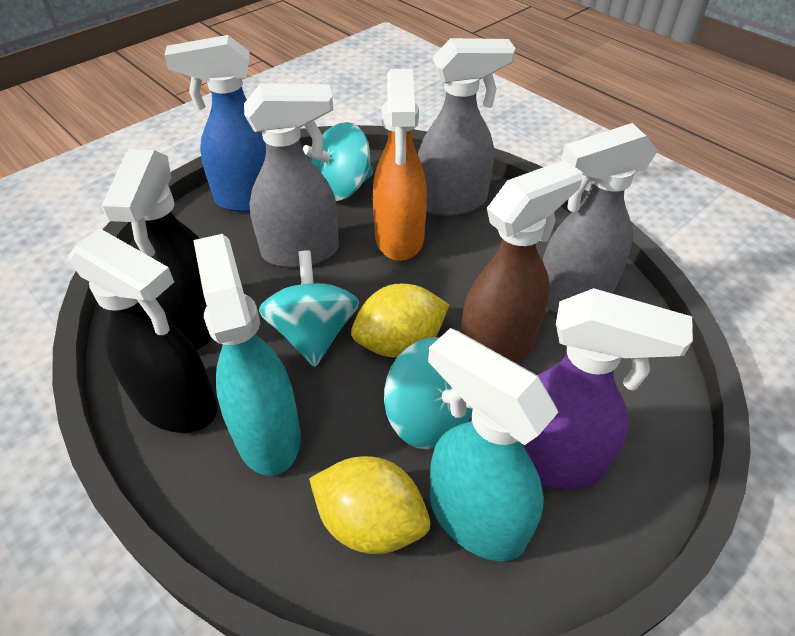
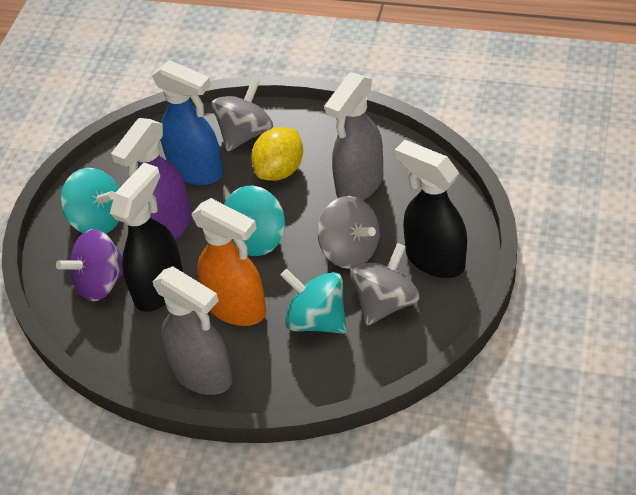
brown spray bottle: 1 -> 0
grey spinning top: 0 -> 3
grey spray bottle: 3 -> 2
purple spinning top: 0 -> 1
turquoise spray bottle: 2 -> 0
yellow lemon: 2 -> 1

